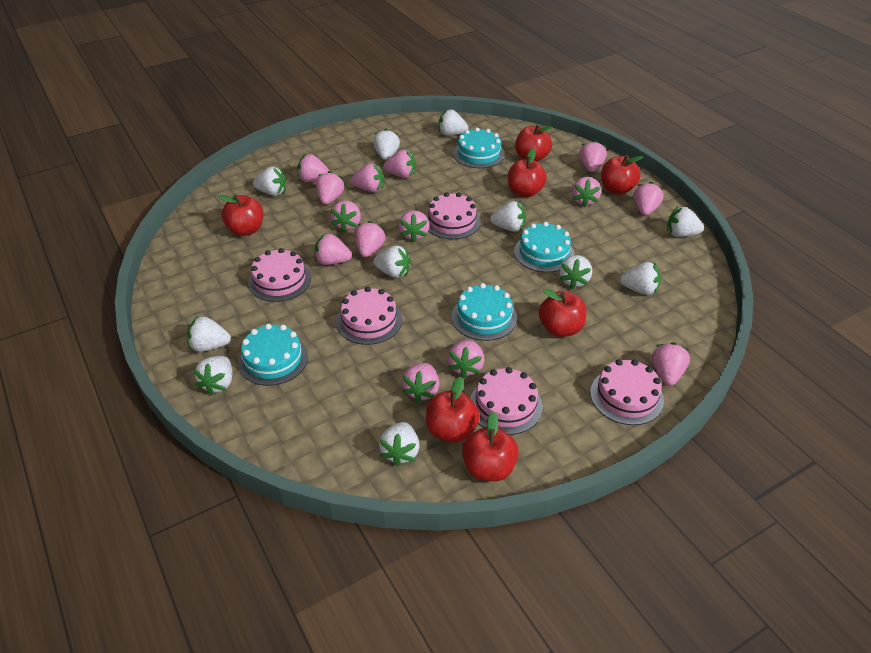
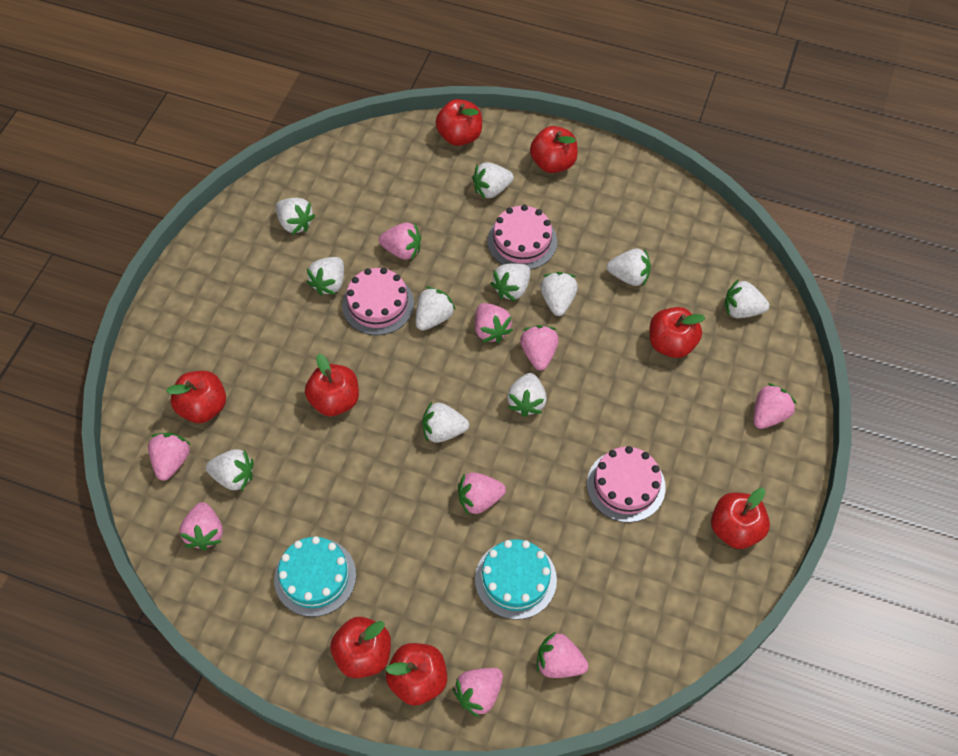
pink cake: 5 -> 3
pink strawberry: 14 -> 9
red apple: 7 -> 8
turquoise cake: 4 -> 2

